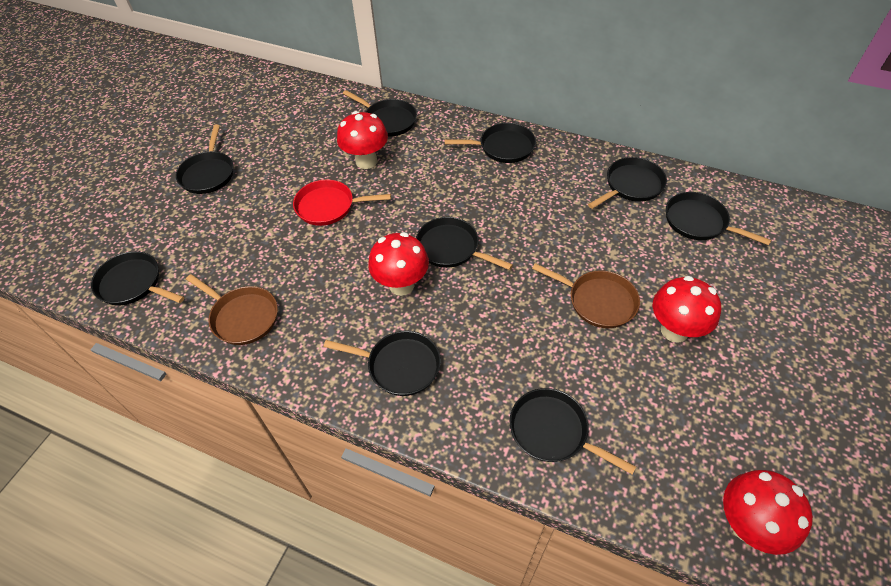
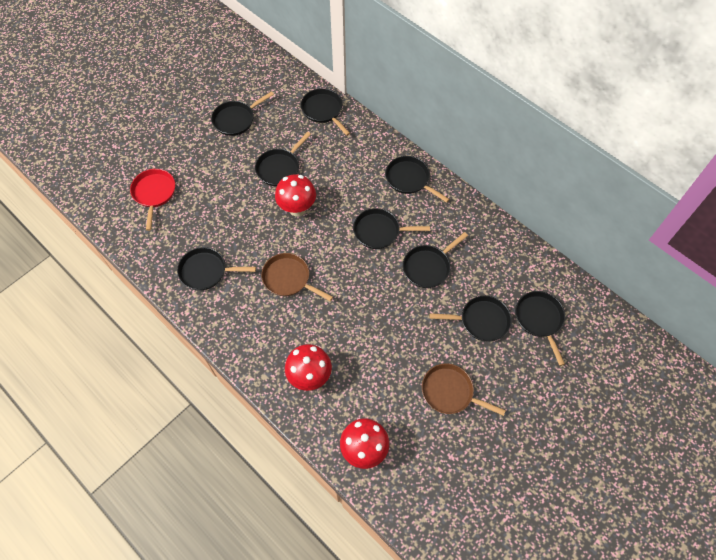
red mushroom: 4 -> 3

